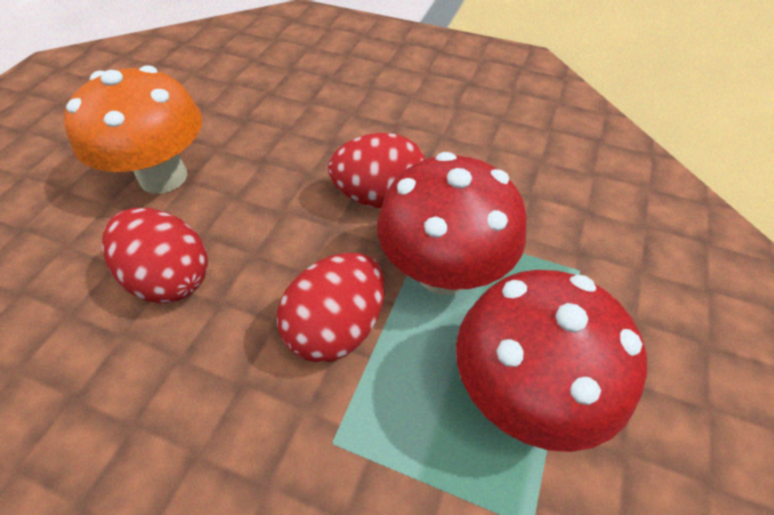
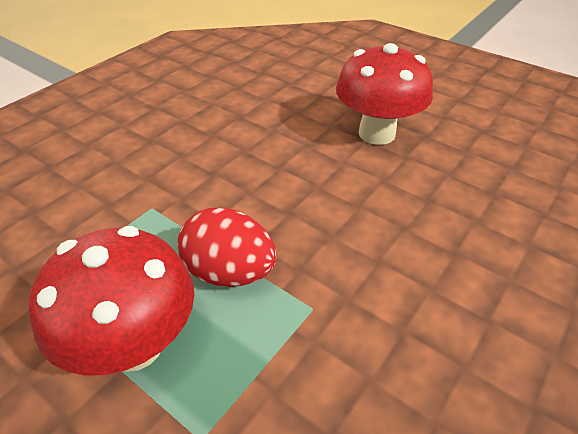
orange mushroom: 1 -> 0
red egg: 3 -> 1

